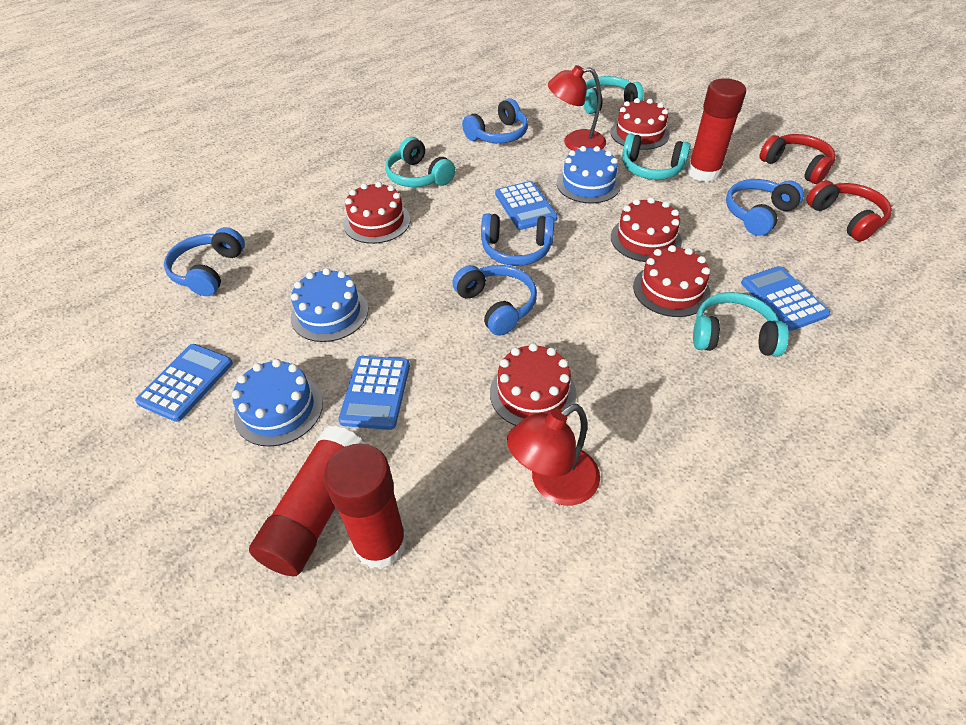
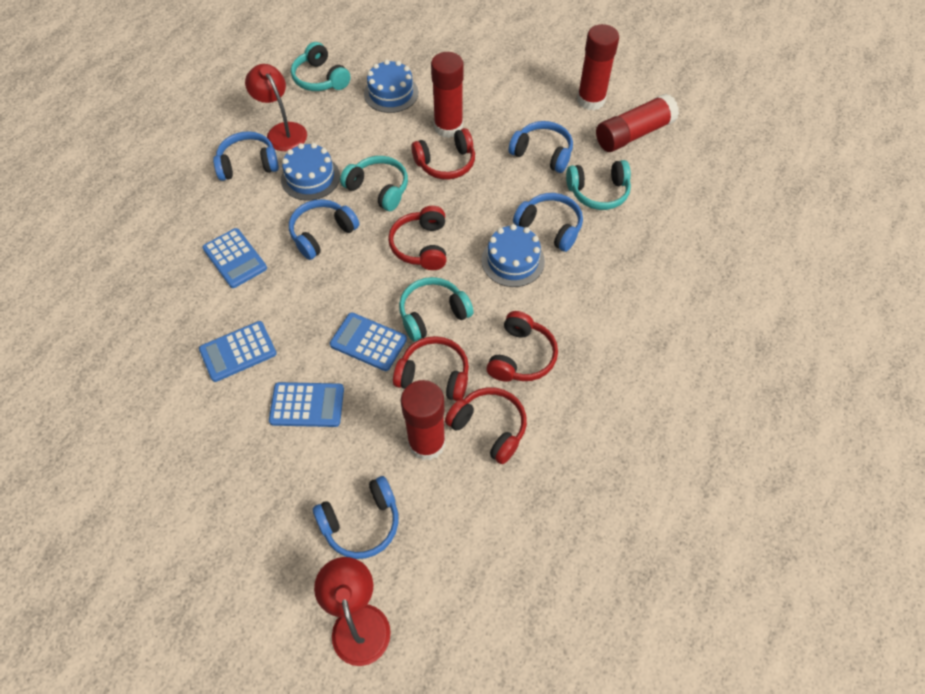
red cake: 5 -> 0
red glue stick: 3 -> 4
red headphones: 2 -> 5

